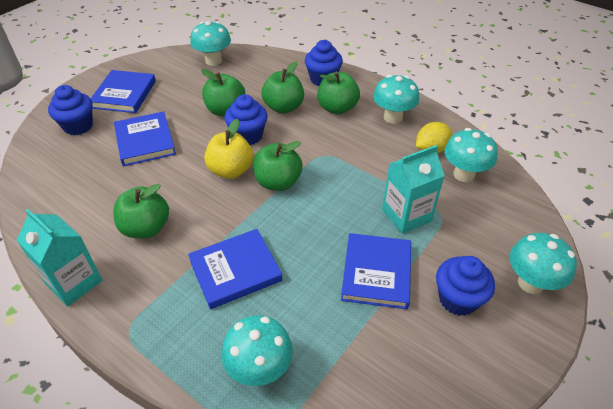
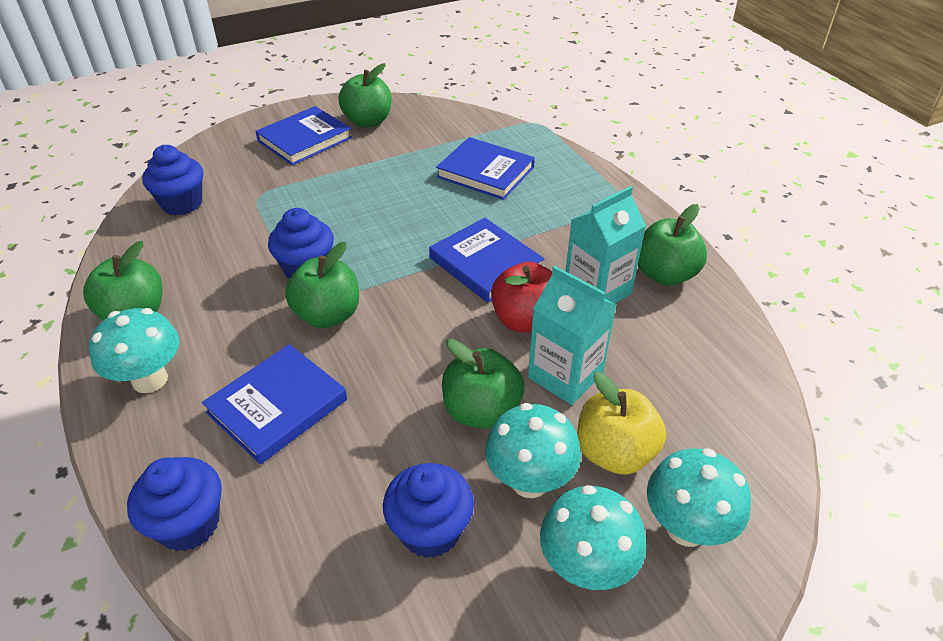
red apple: 0 -> 1
turquoise mushroom: 5 -> 4
yellow lemon: 1 -> 0

